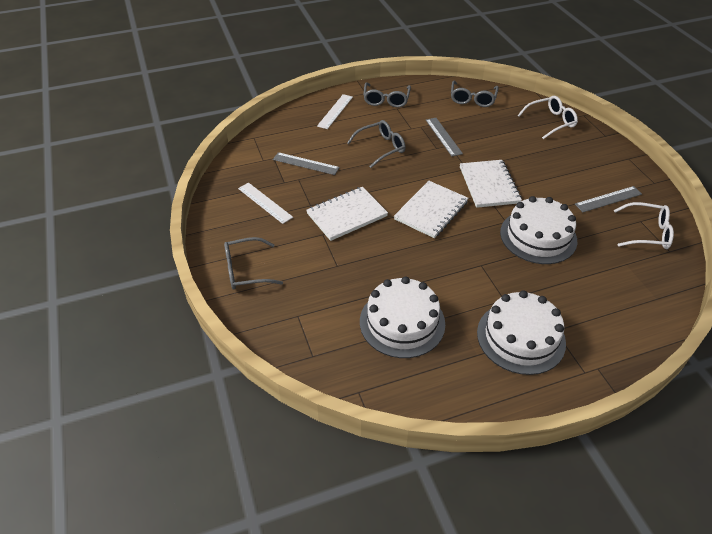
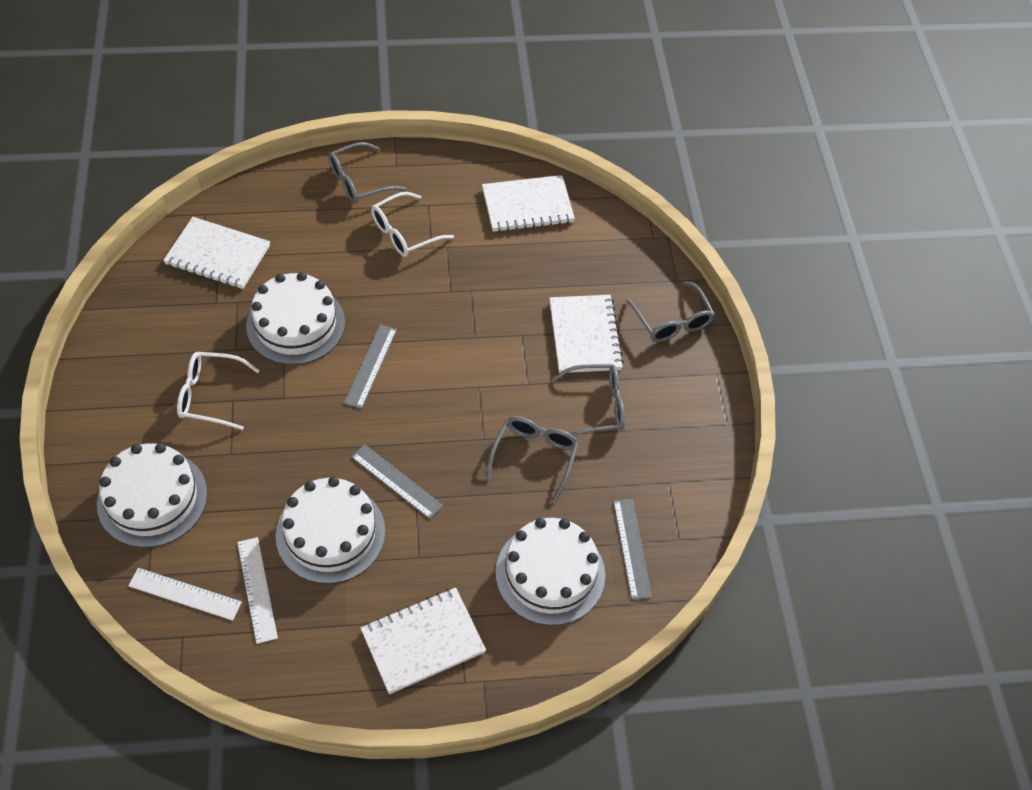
white cake: 3 -> 4
white notebook: 3 -> 4

